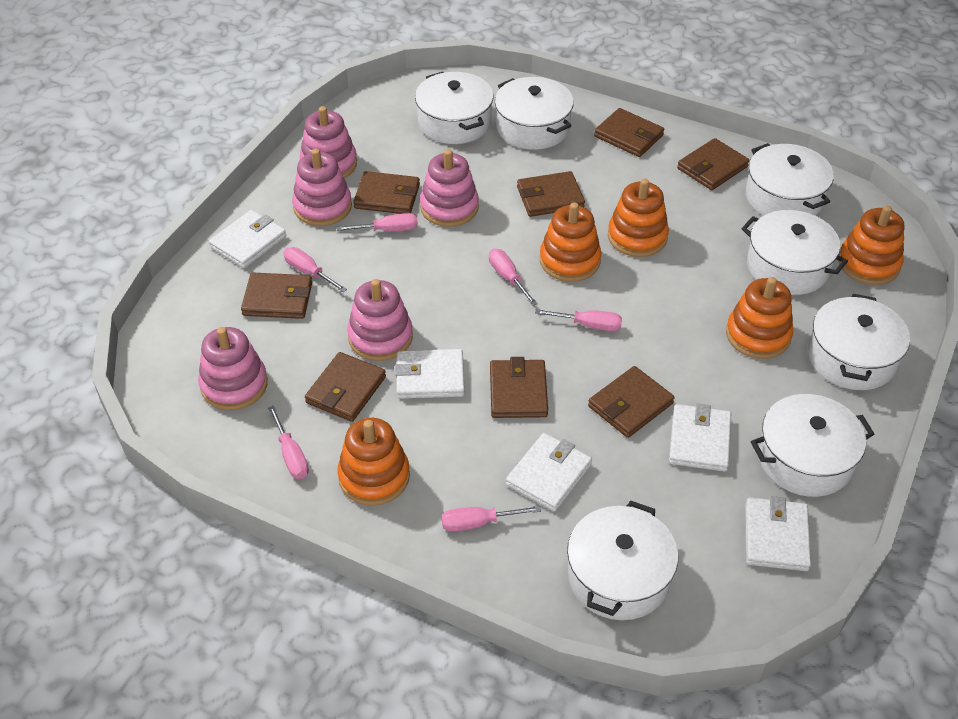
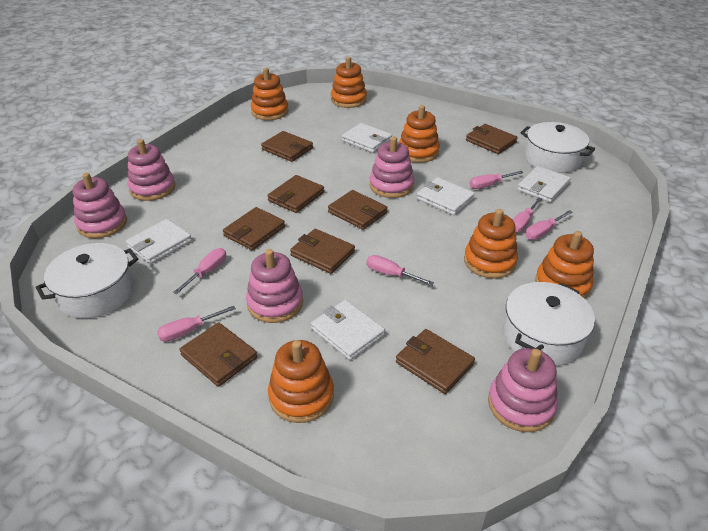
orange stacking toy: 5 -> 6
white pot: 7 -> 3

